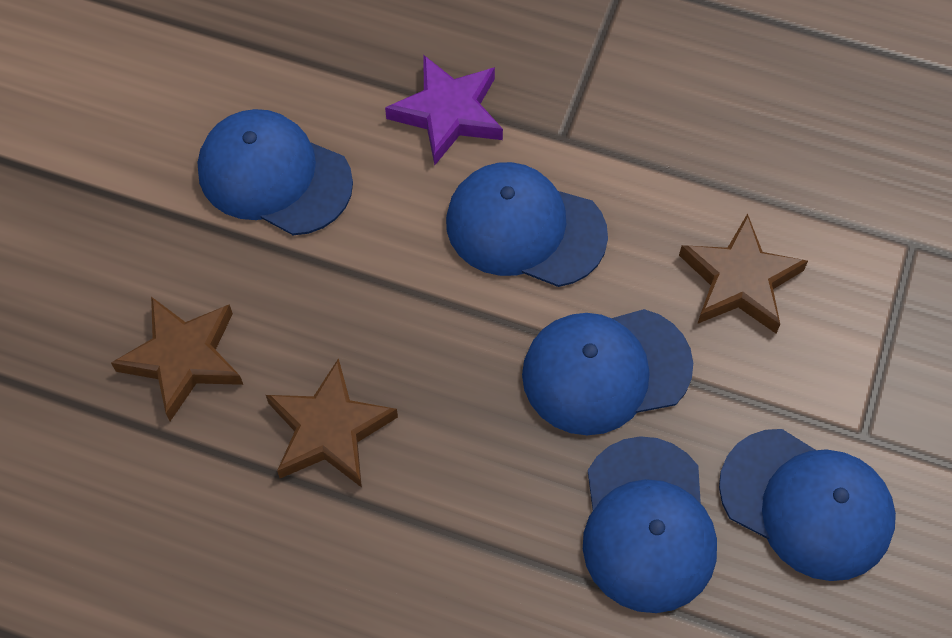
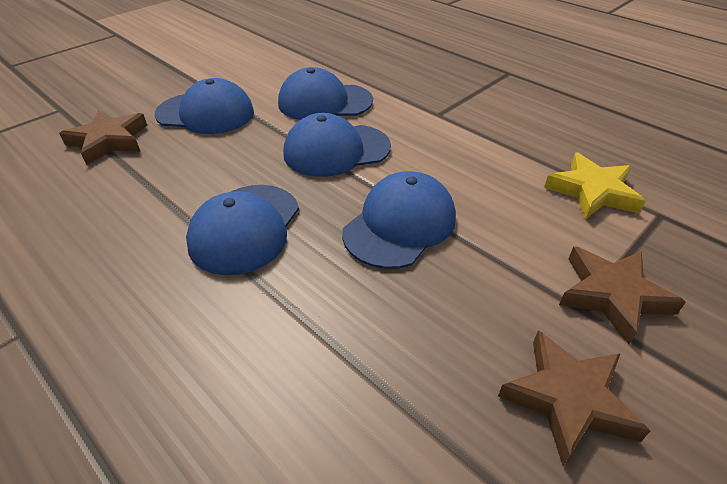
purple star: 1 -> 0
yellow star: 0 -> 1

